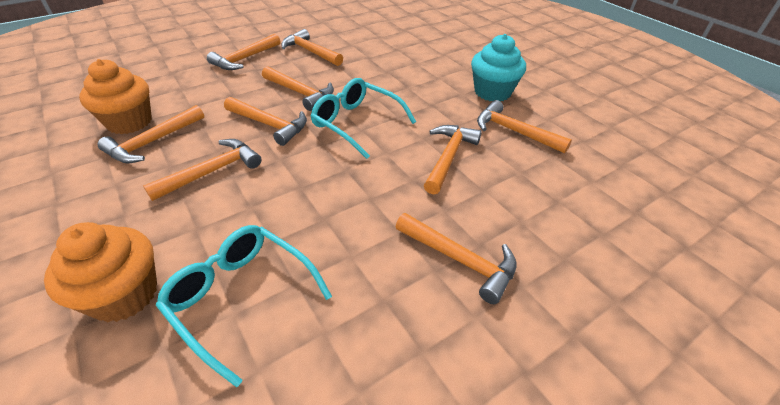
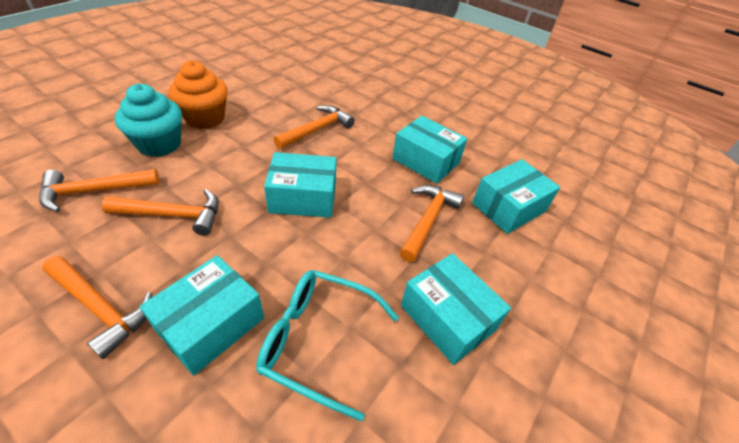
orange cupcake: 2 -> 1
orange hammer: 9 -> 5
turquoise box: 0 -> 5
turquoise glasses: 2 -> 1

